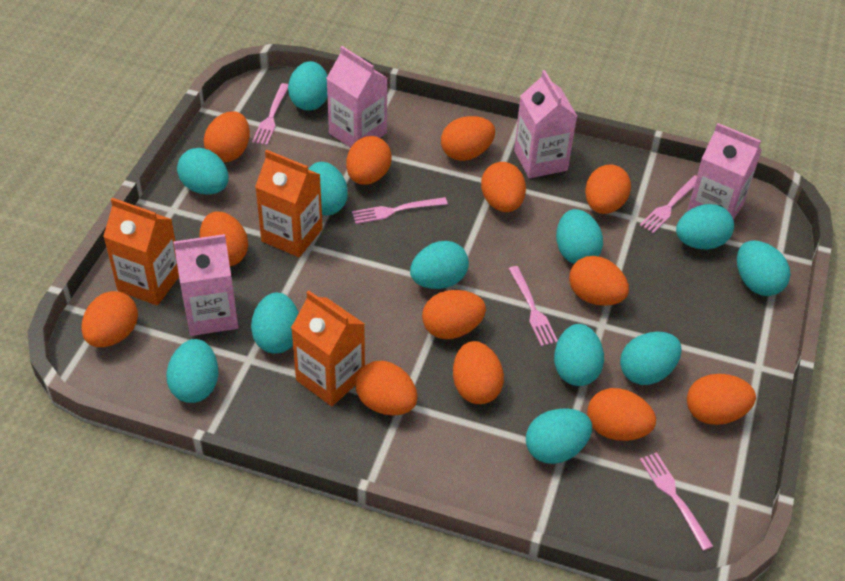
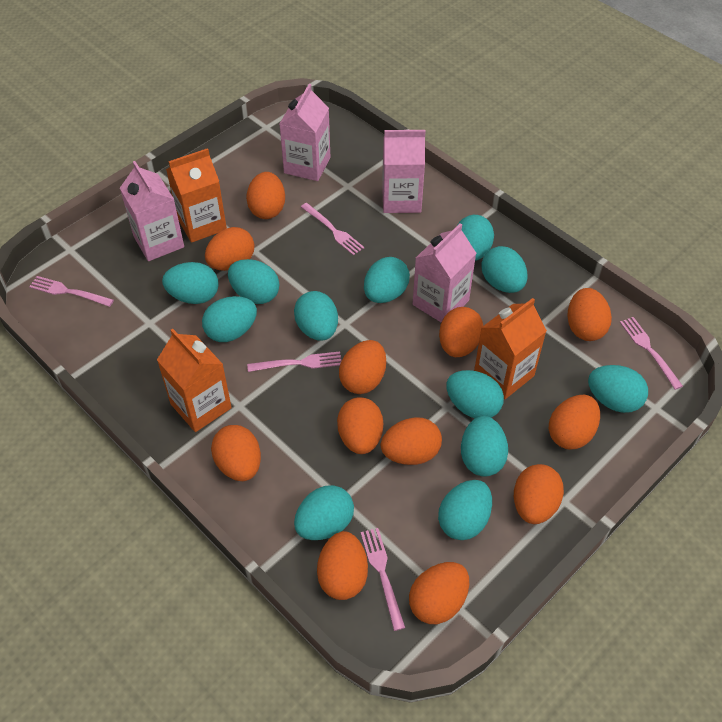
orange egg: 13 -> 12

